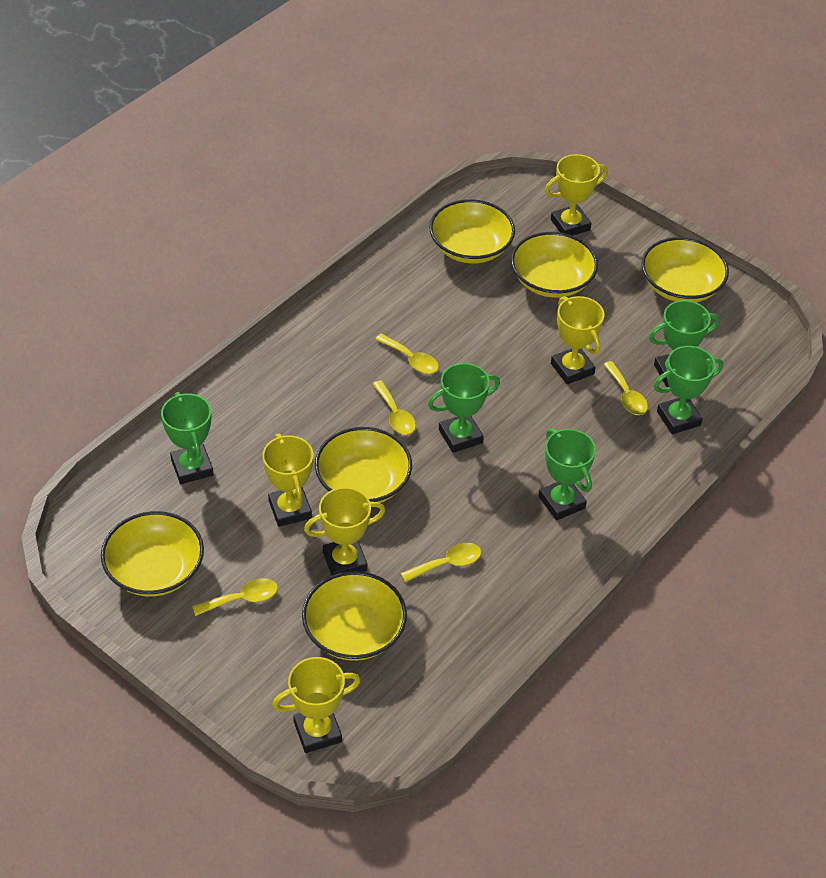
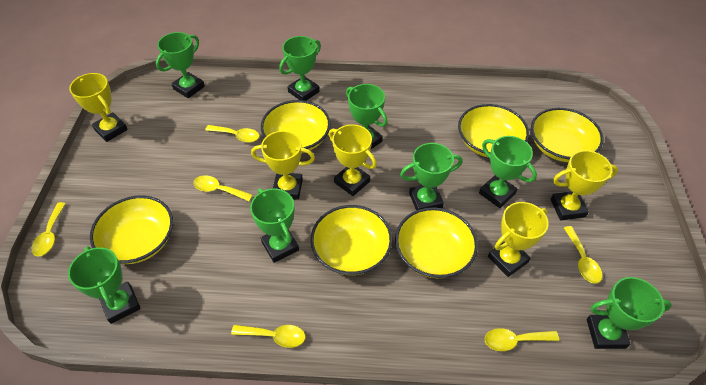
green trophy: 5 -> 8
yellow spoon: 5 -> 6

